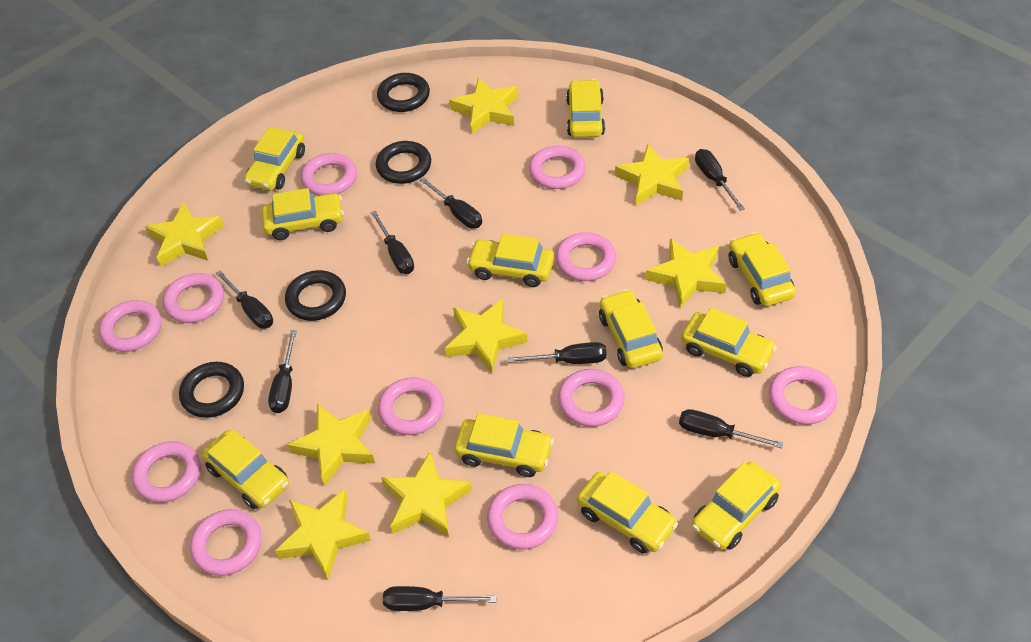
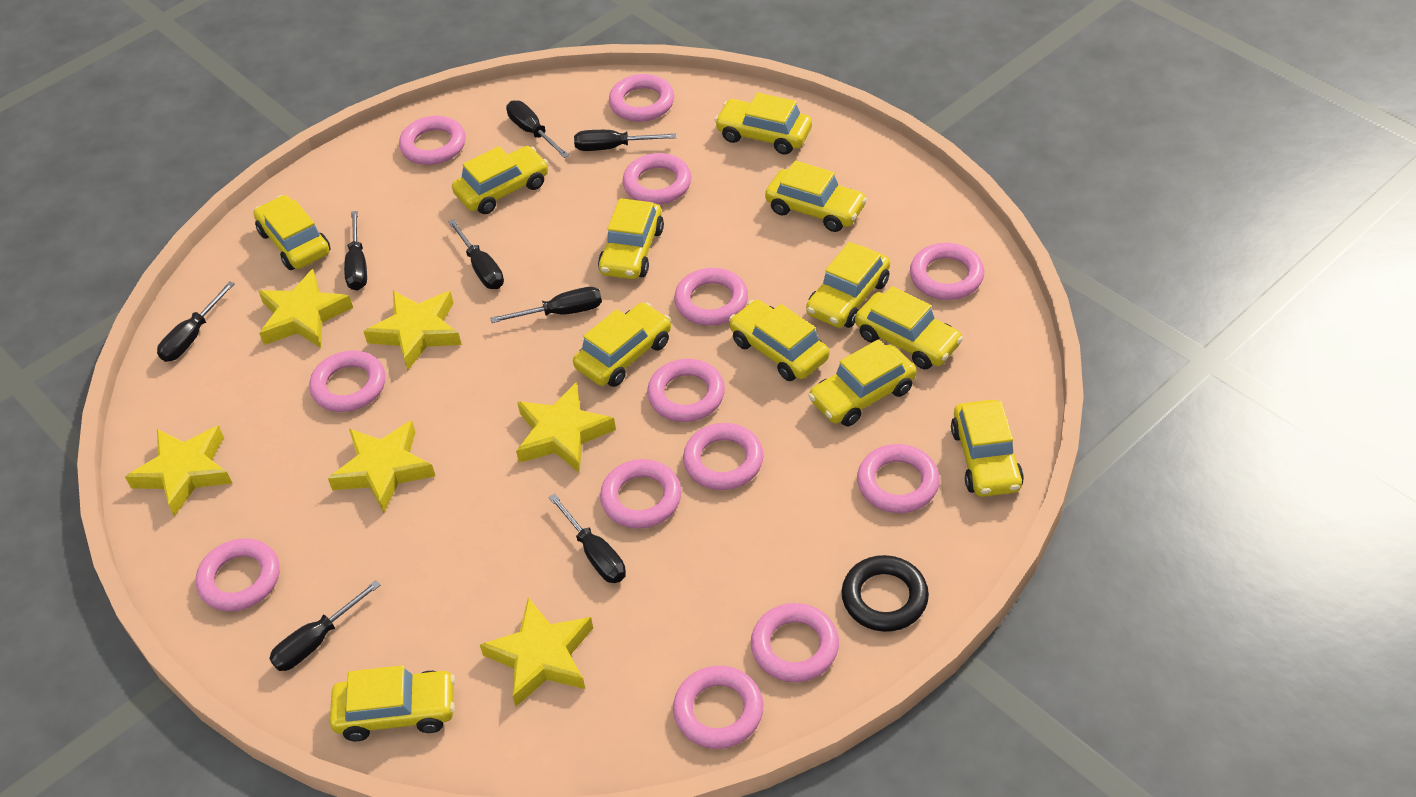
black ring: 4 -> 1
pink ring: 11 -> 13
yellow car: 11 -> 12
yellow star: 8 -> 6

